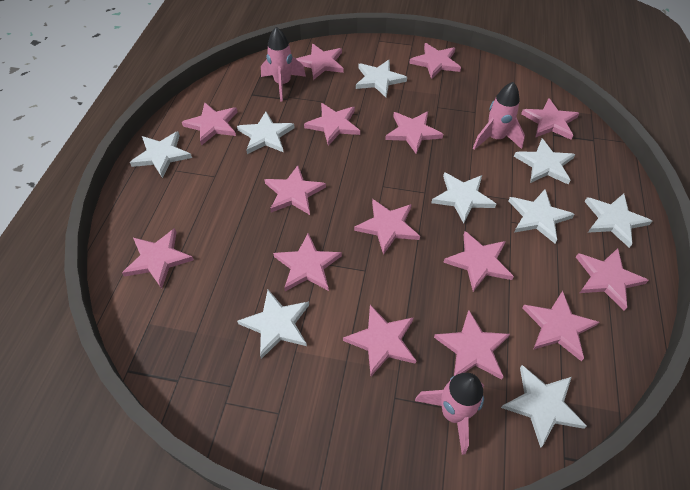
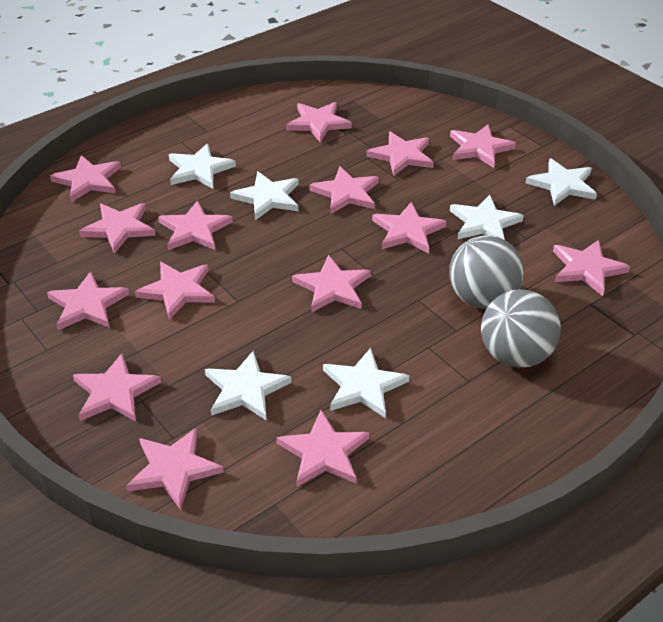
grey ball: 0 -> 2
pink rocket: 3 -> 0
white star: 9 -> 6

